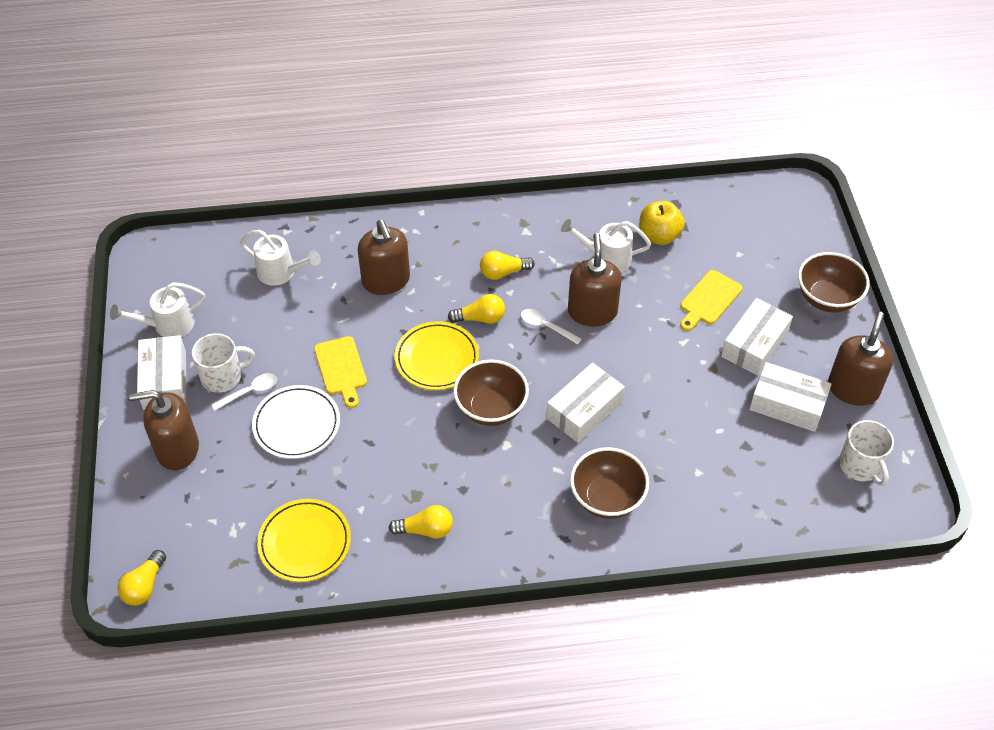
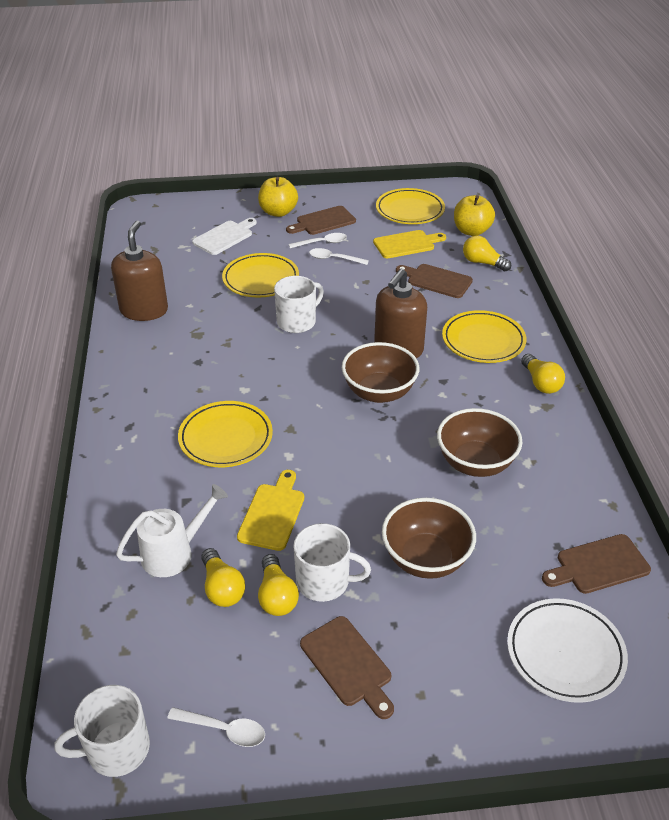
brown cutting board: 0 -> 4
brown soap dispenser: 4 -> 2
white box: 4 -> 0
white cutting board: 0 -> 1
white mug: 2 -> 3
white spoon: 2 -> 3
white watering can: 3 -> 1
yellow apple: 1 -> 2
yellow plate: 2 -> 4

